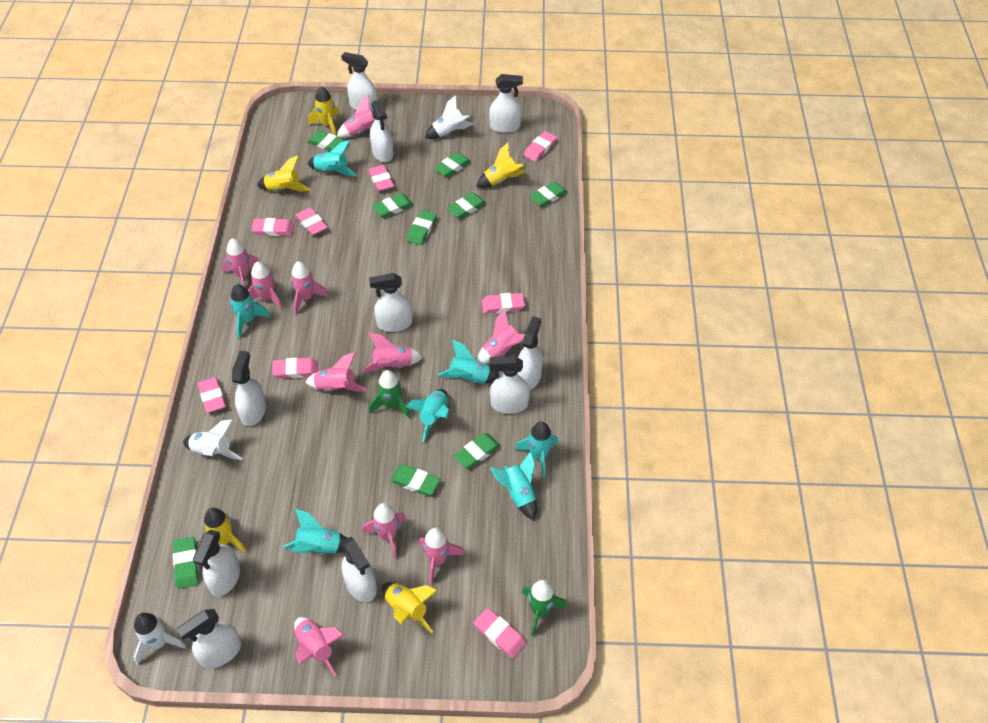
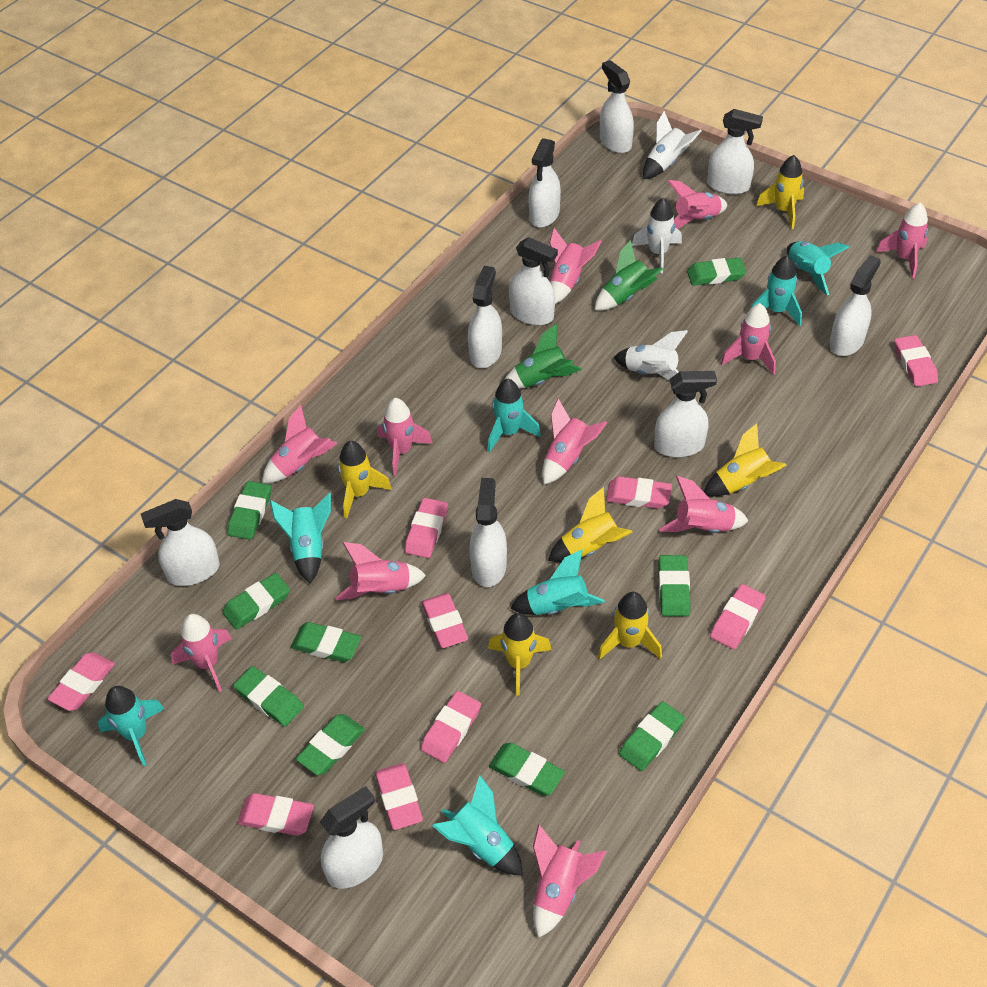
pink eraser: 8 -> 9
pink rocket: 10 -> 11
yellow rocket: 5 -> 6

